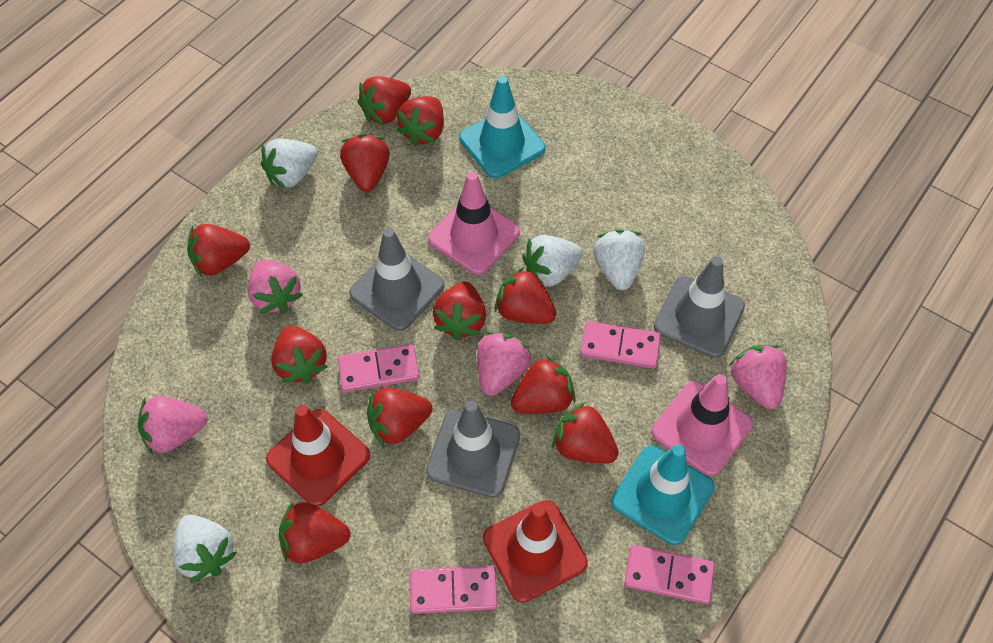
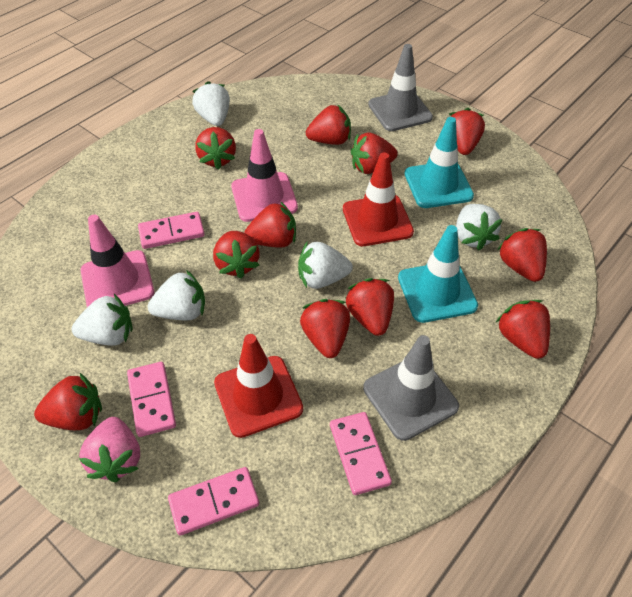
grey traffic cone: 3 -> 2
pink strawberry: 4 -> 1
white strawberry: 4 -> 5

